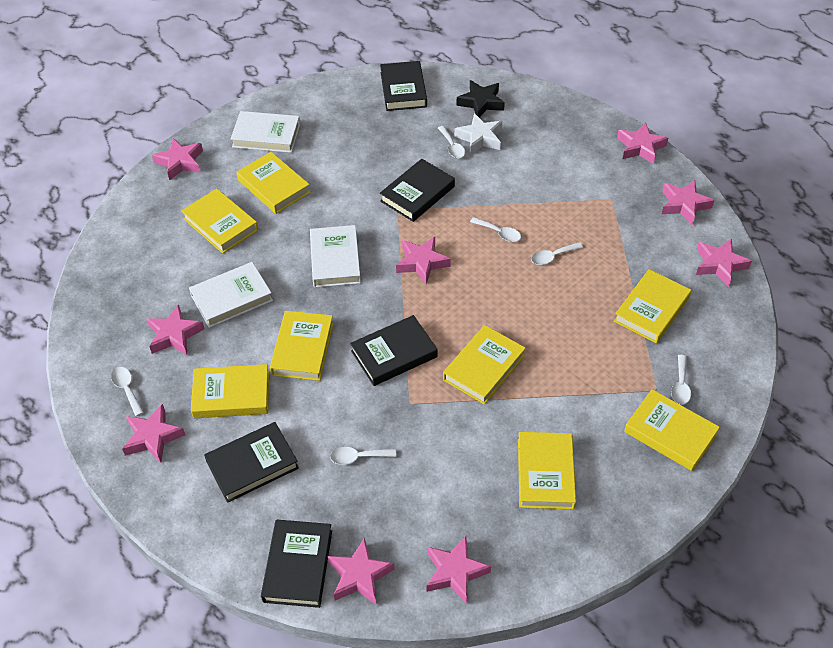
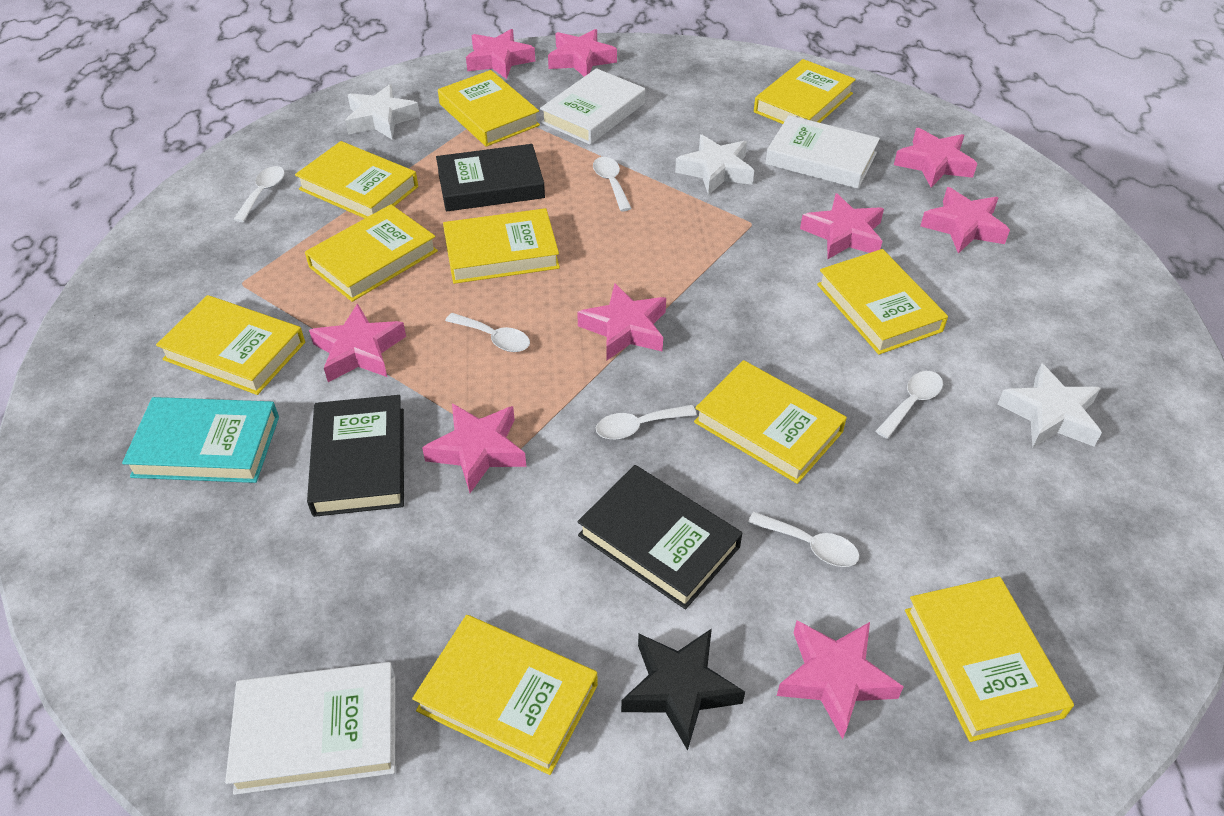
black book: 5 -> 3
turquoise book: 0 -> 1
white star: 1 -> 3
yellow book: 8 -> 10

